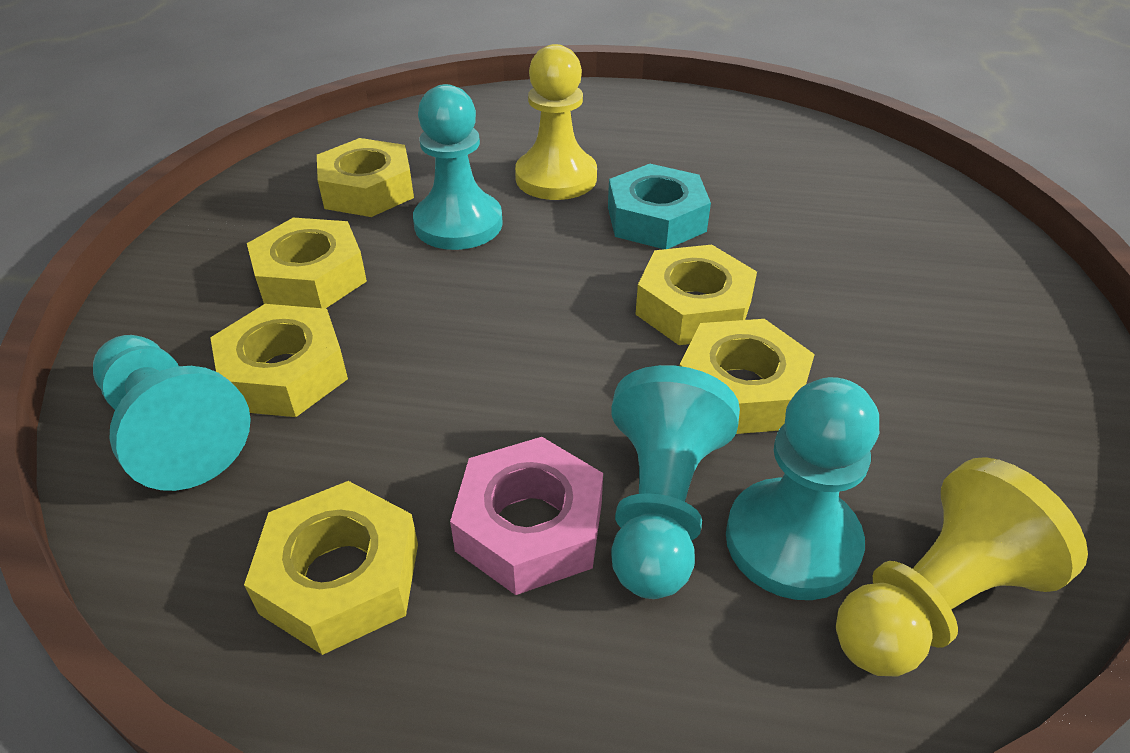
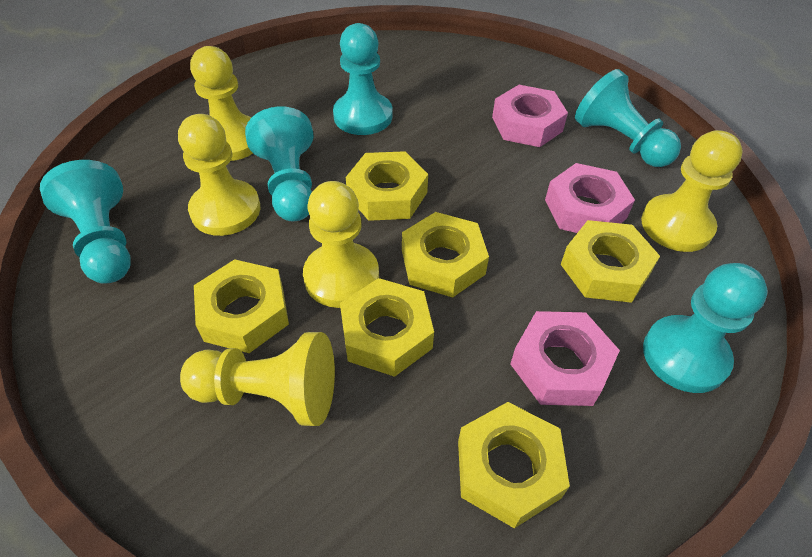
pink nut: 1 -> 3
turquoise nut: 1 -> 0
turquoise pawn: 4 -> 5
yellow pawn: 2 -> 5

